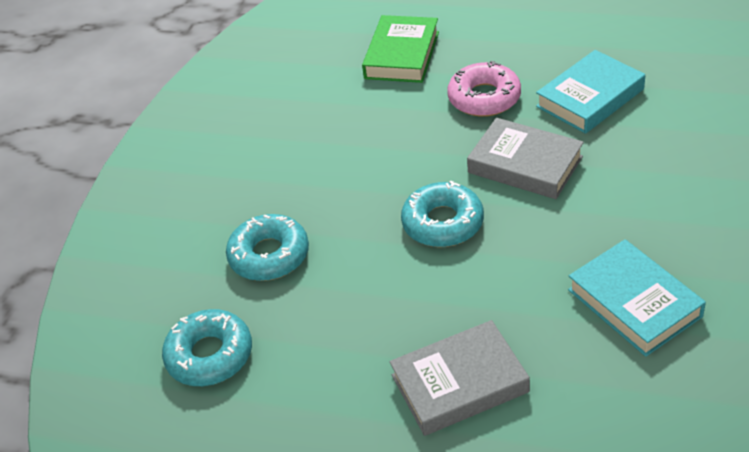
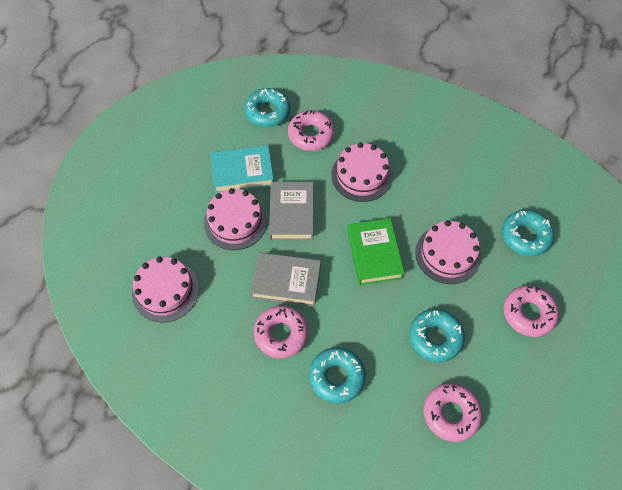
pink cake: 0 -> 4
pink donut: 1 -> 4
turquoise book: 2 -> 1
turquoise donut: 3 -> 4

